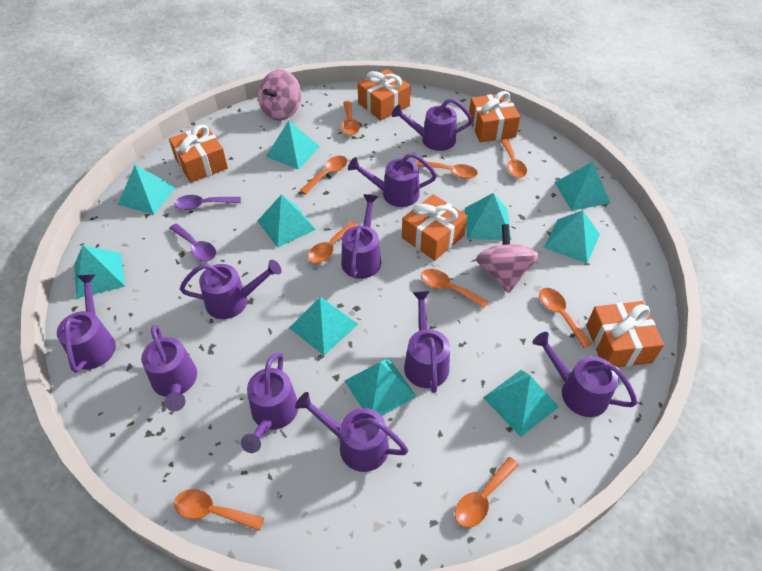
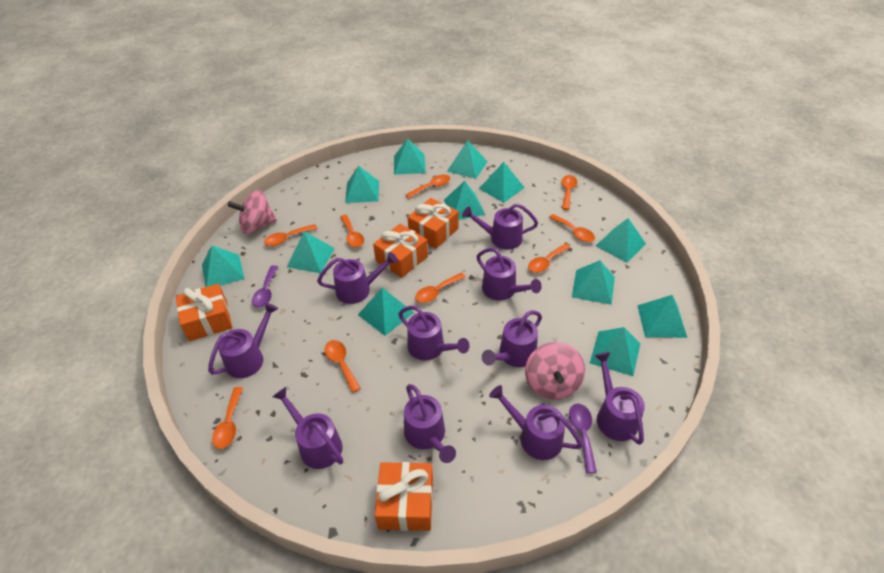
orange gift: 5 -> 4
turquoise pyramid: 10 -> 12

